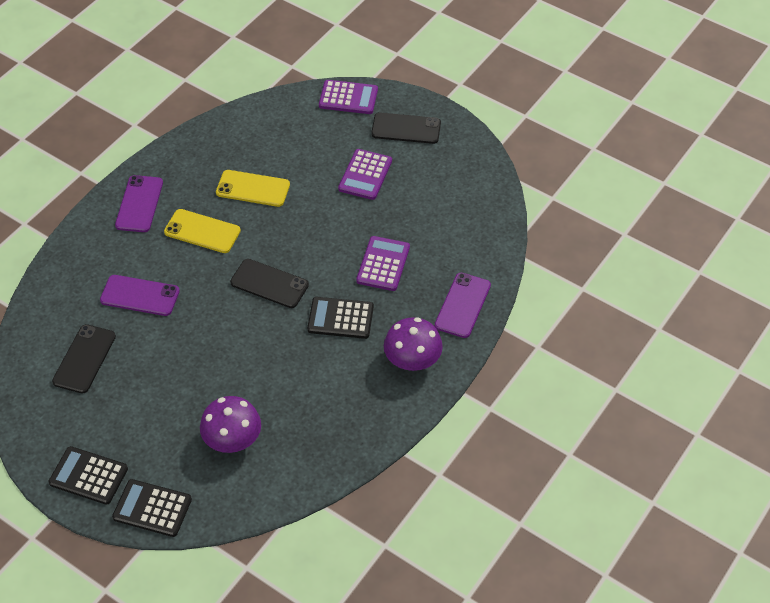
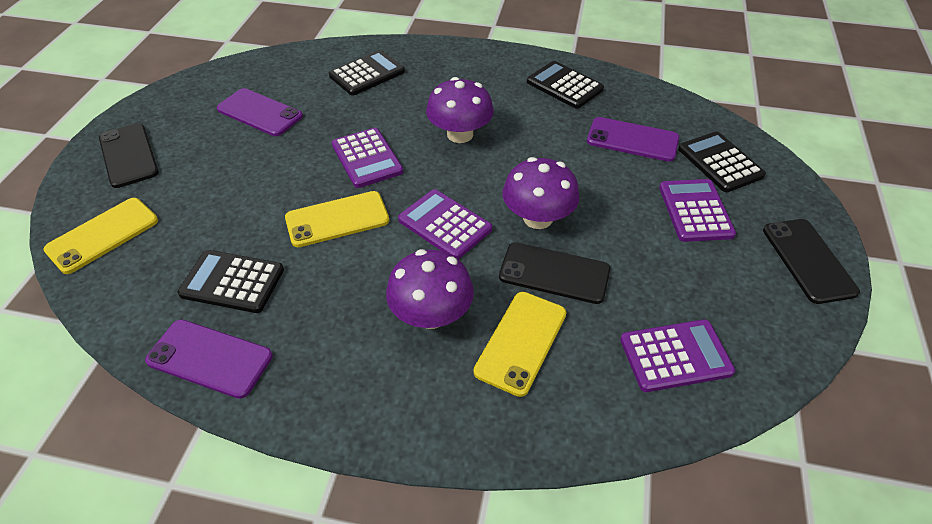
black calculator: 3 -> 4
purple calculator: 3 -> 4
purple mushroom: 2 -> 3
yellow phone: 2 -> 3

